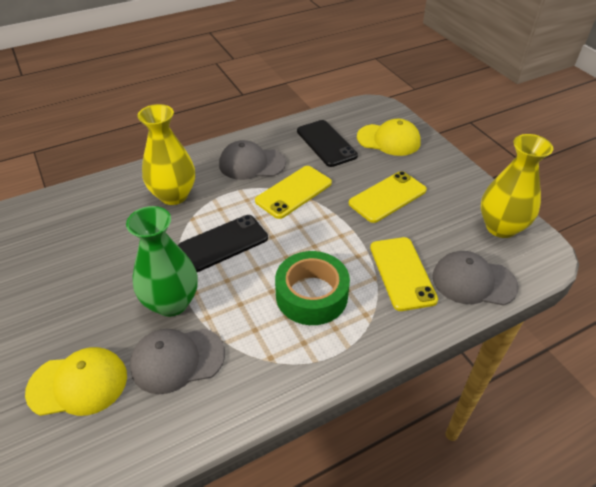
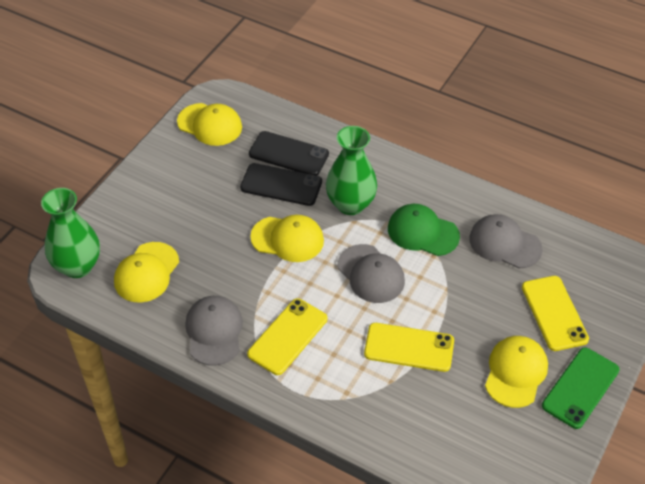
green cap: 0 -> 1
green phone: 0 -> 1
green tape: 1 -> 0
green vase: 1 -> 2
yellow cap: 2 -> 4
yellow vase: 2 -> 0

